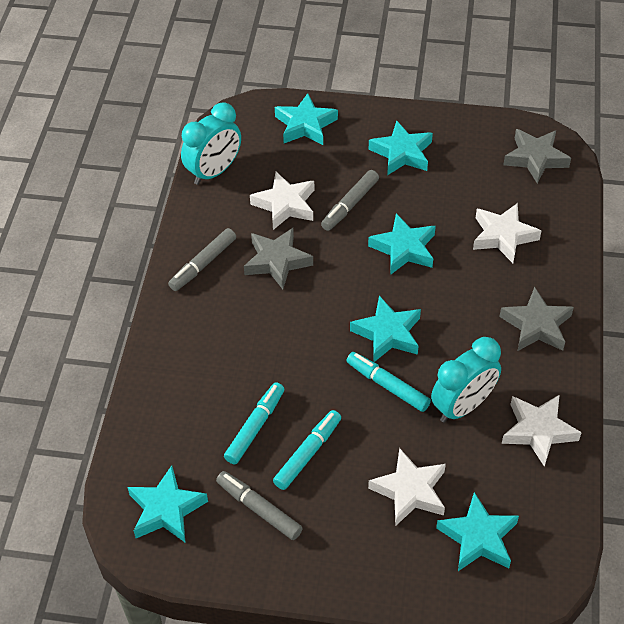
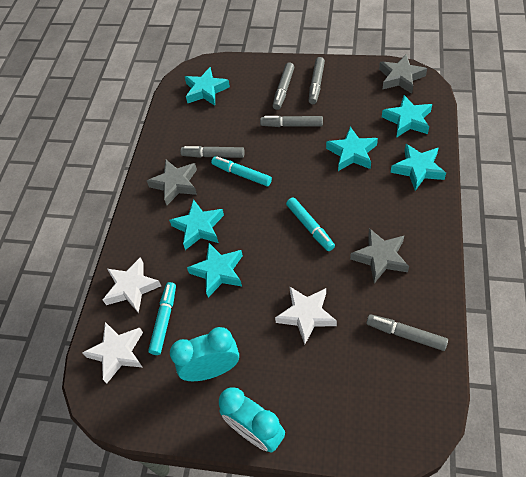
grey marker: 3 -> 5
white star: 4 -> 3

